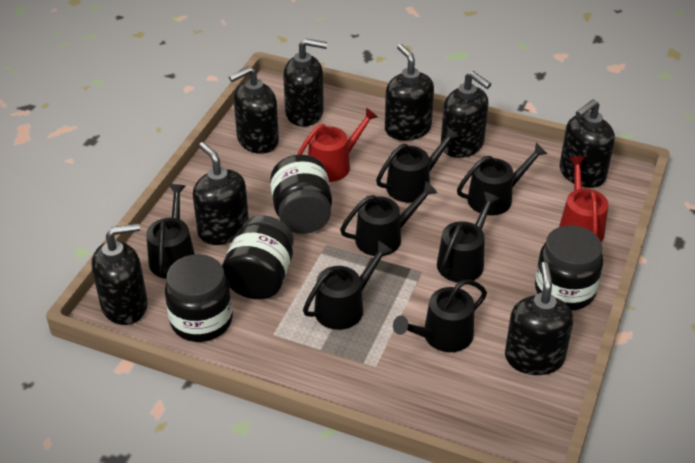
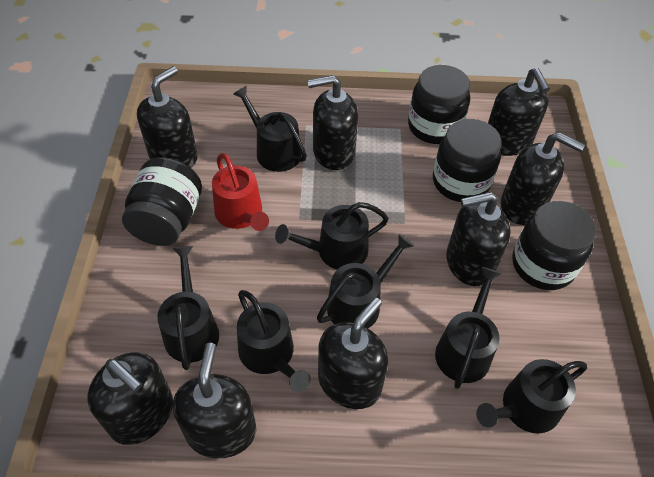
red watering can: 2 -> 1

